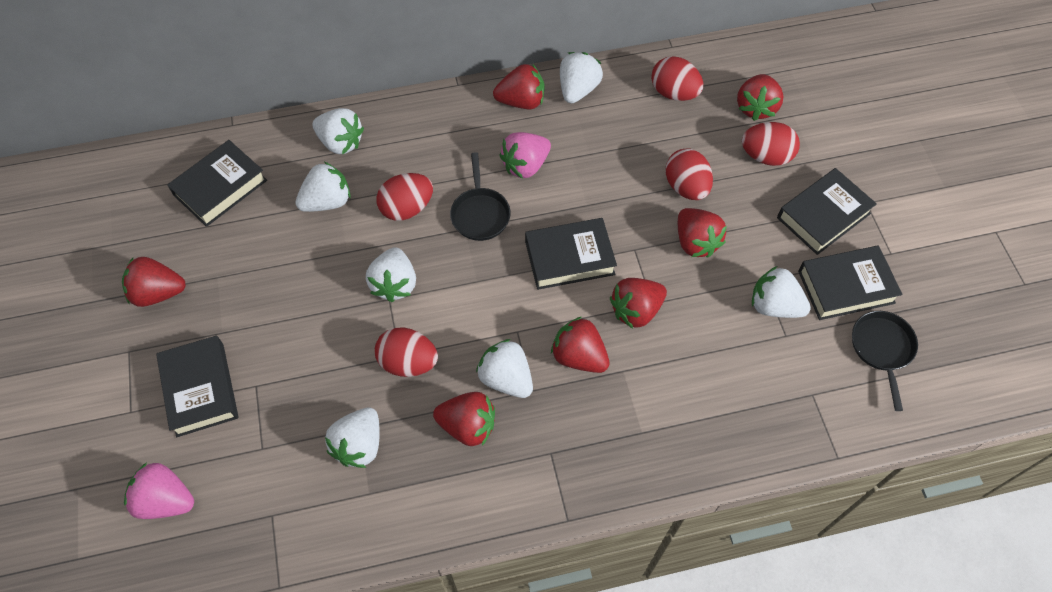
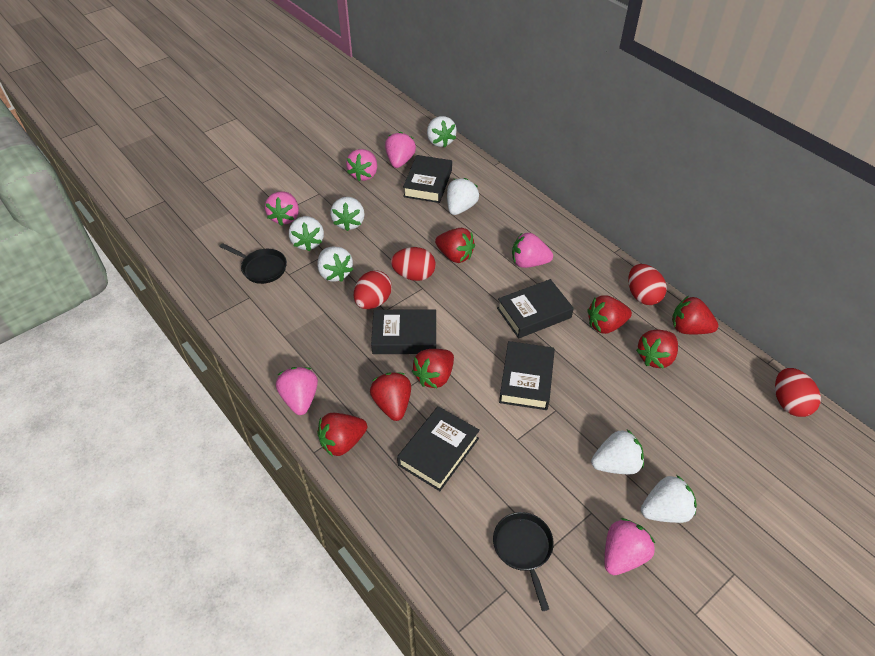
pink strawberry: 2 -> 6
red egg: 5 -> 4

